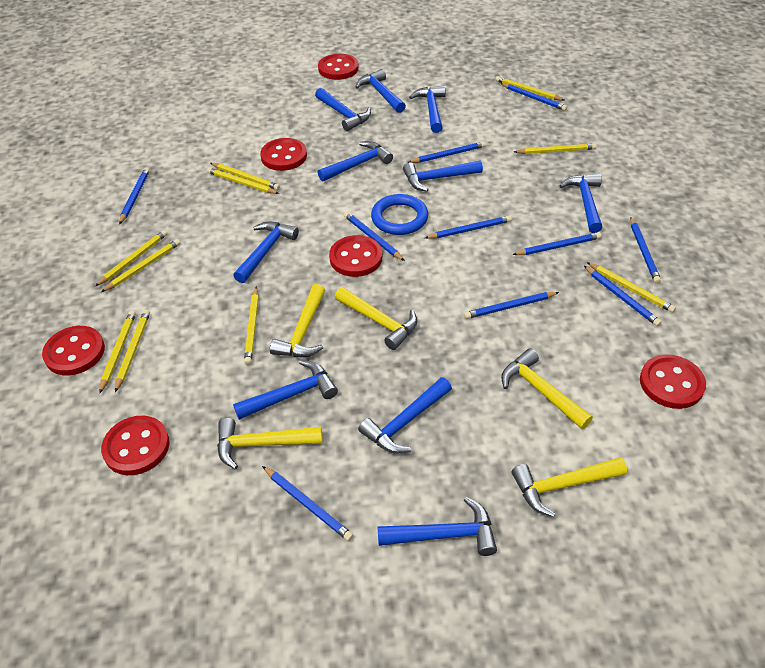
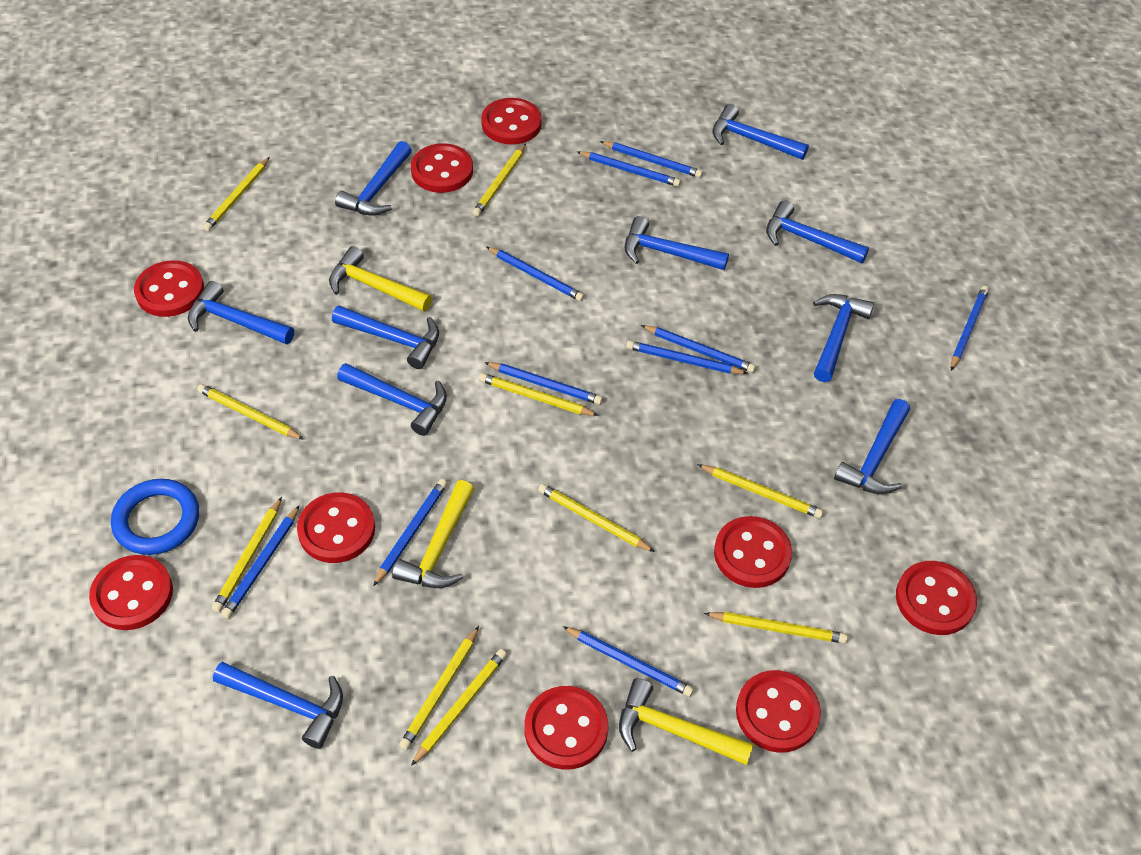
red button: 6 -> 9
yellow hammer: 5 -> 3

